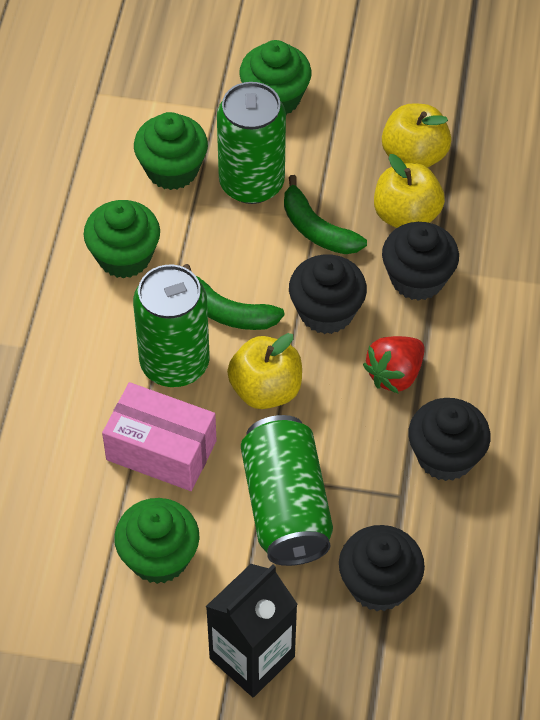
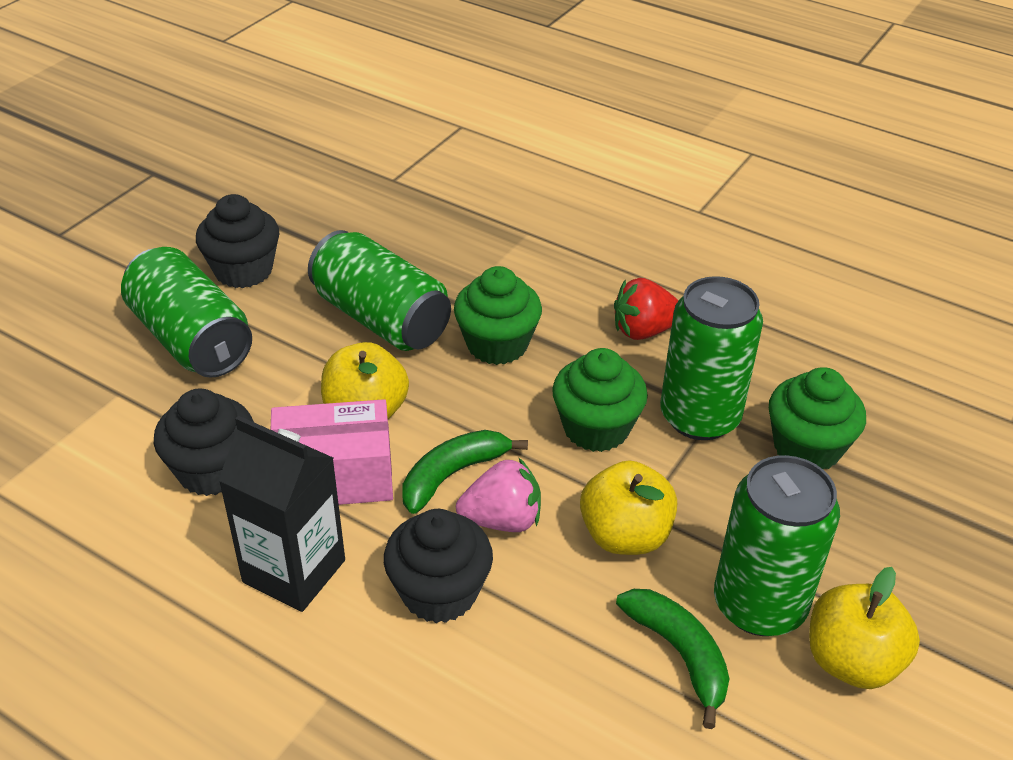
black cupcake: 4 -> 3
green can: 3 -> 4
green cupcake: 4 -> 3
pink strawberry: 0 -> 1

